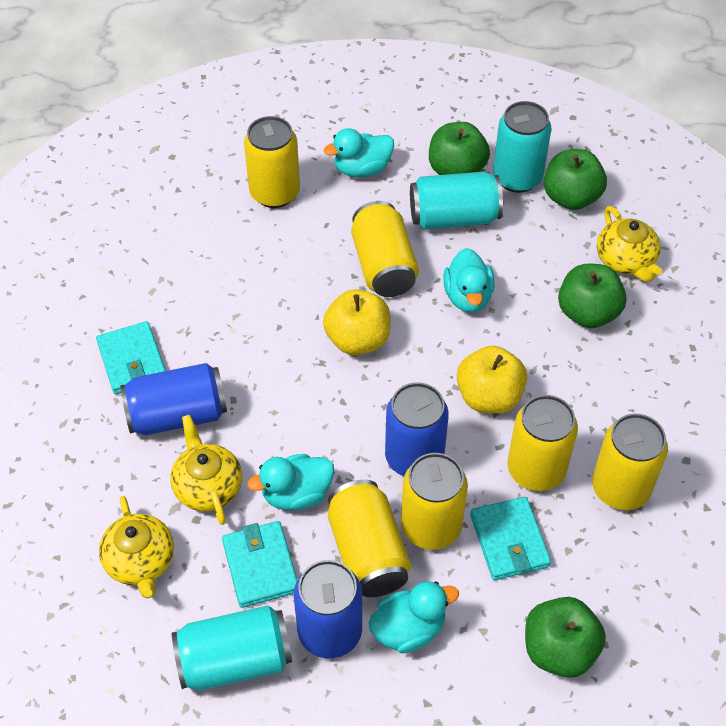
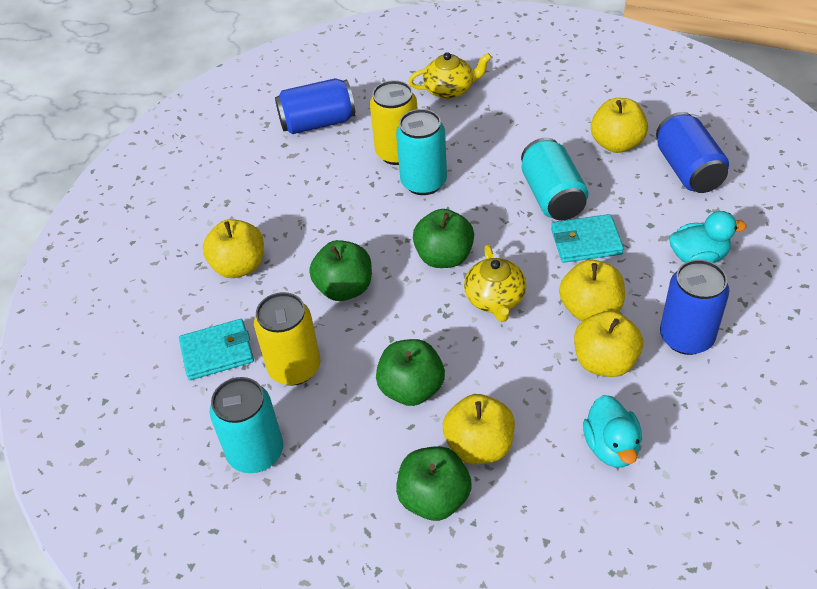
turquoise duck: 4 -> 2
turquoise wallet: 3 -> 2
yellow apple: 2 -> 5
yellow can: 6 -> 2
yellow teapot: 3 -> 2

